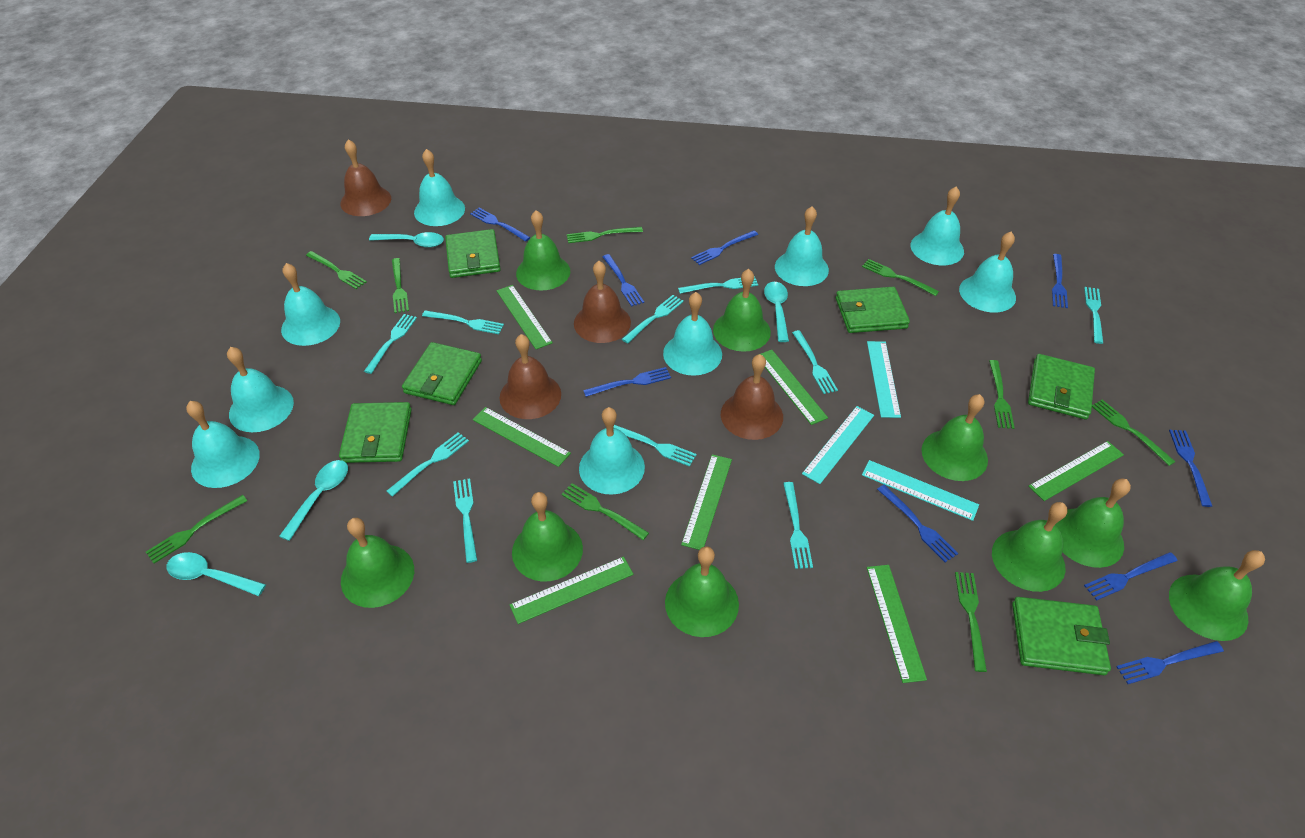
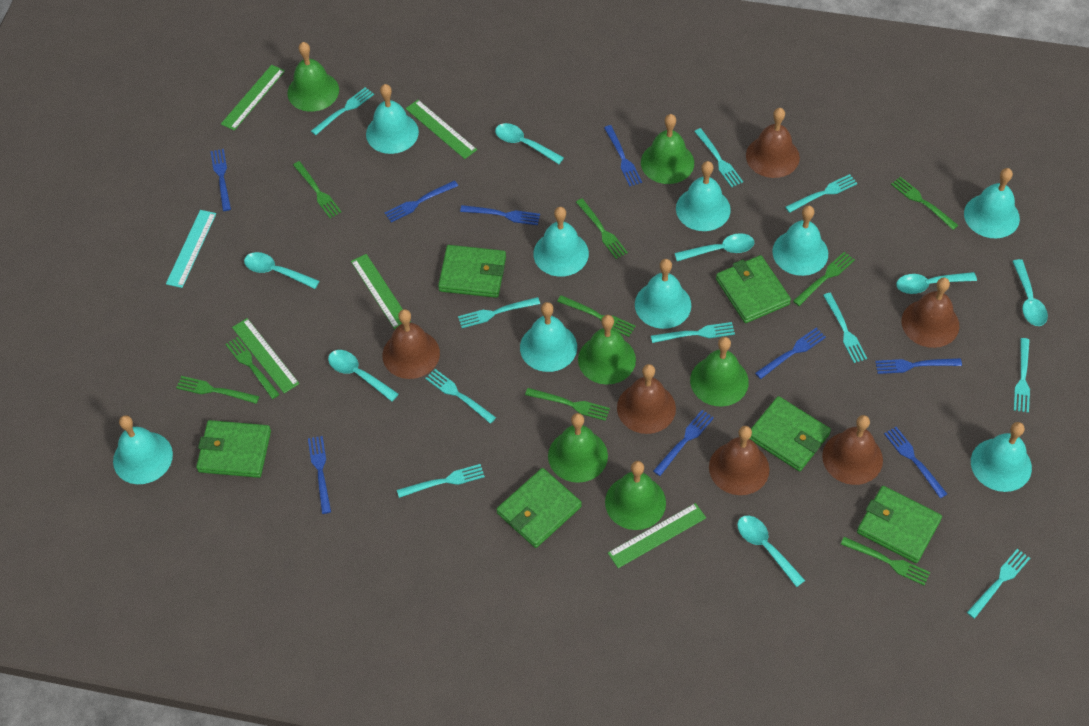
brown bell: 4 -> 6
green bell: 9 -> 6
green ruler: 7 -> 5
turquoise ruler: 3 -> 1
turquoise spoon: 4 -> 7

